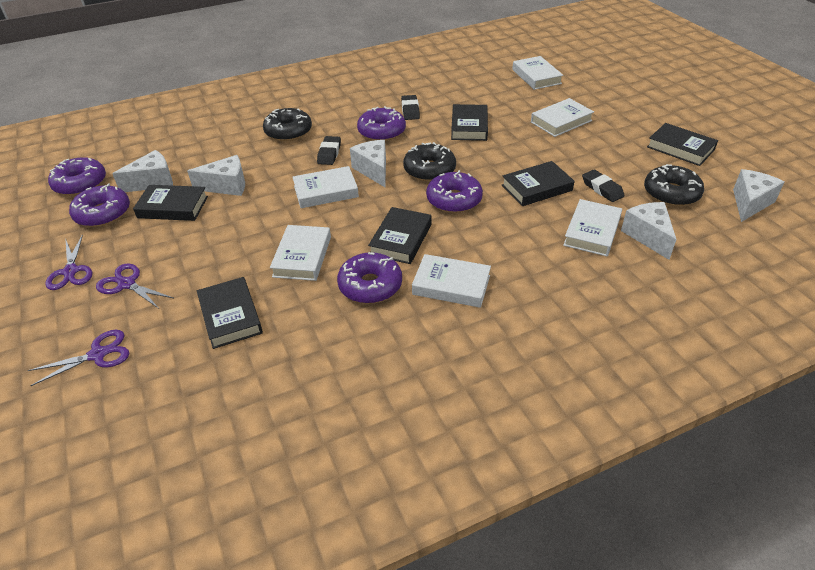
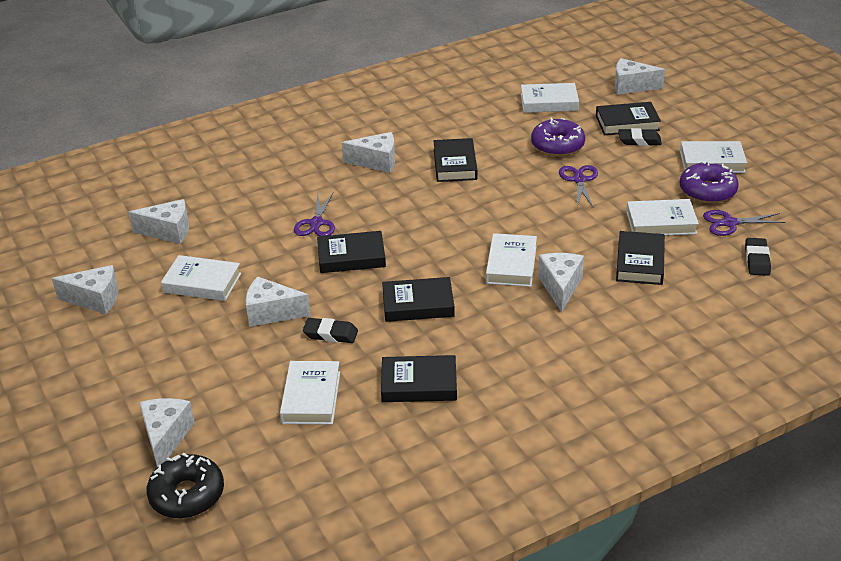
black donut: 3 -> 1
purple donut: 5 -> 2
white cheese: 5 -> 7

